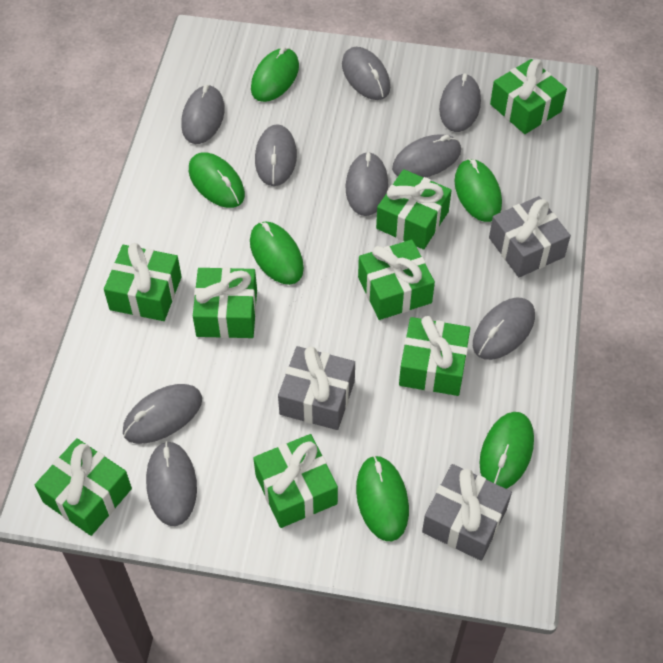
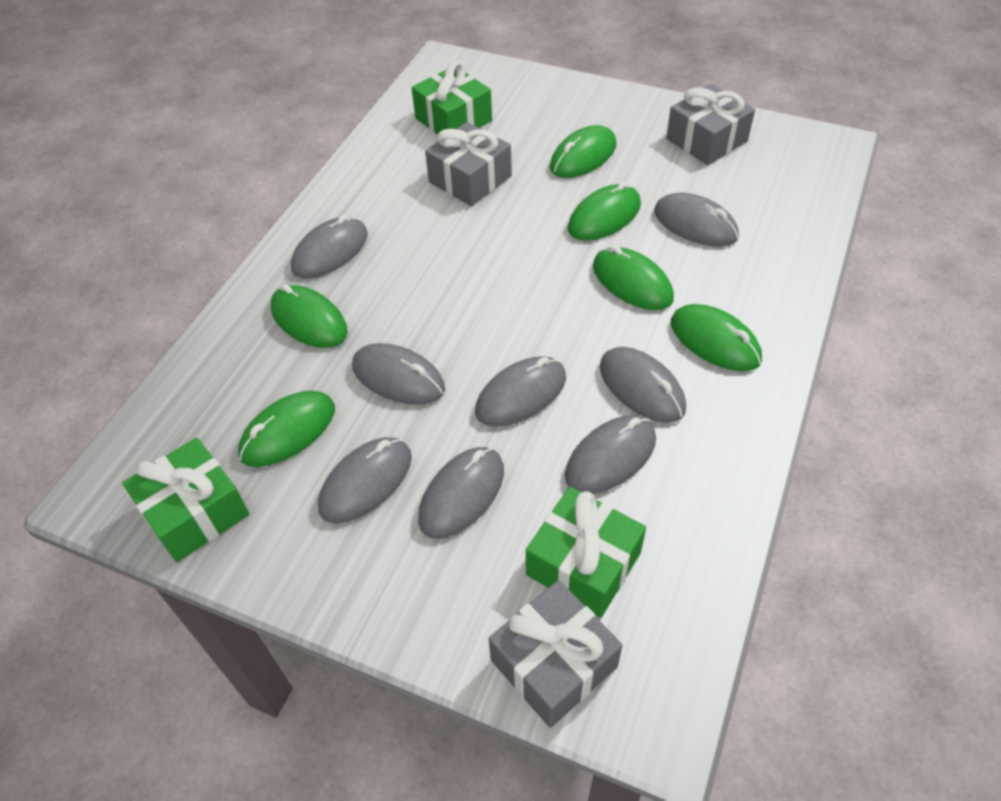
green gift: 8 -> 3
grey mouse: 9 -> 8

